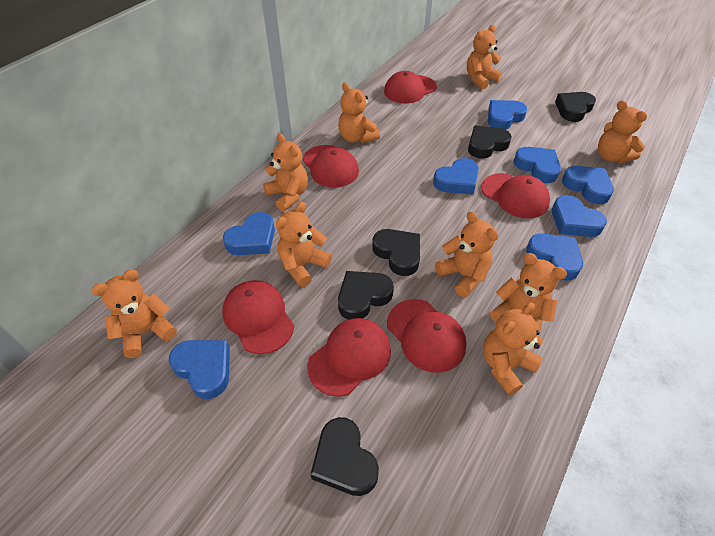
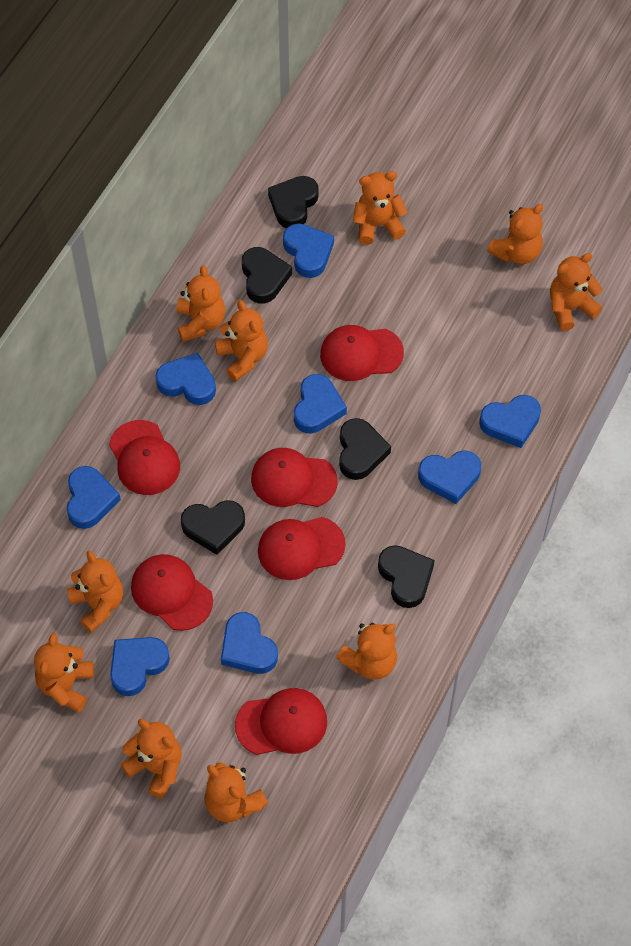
orange teddy bear: 9 -> 10

